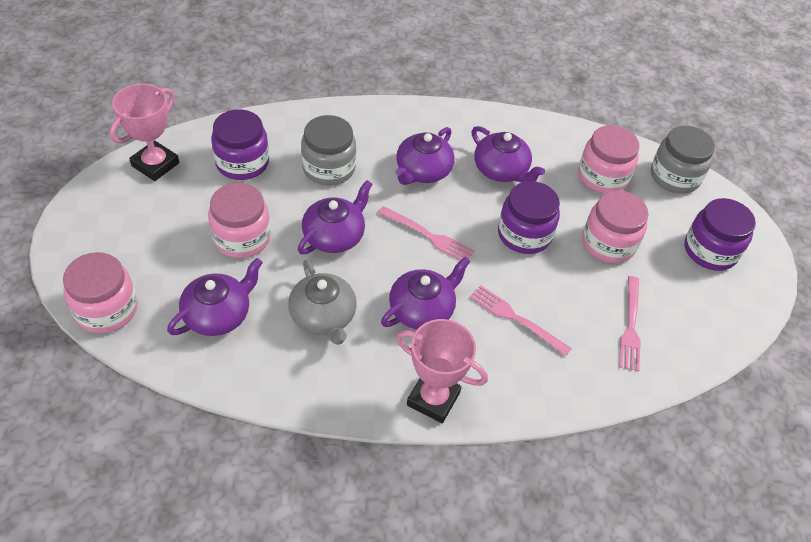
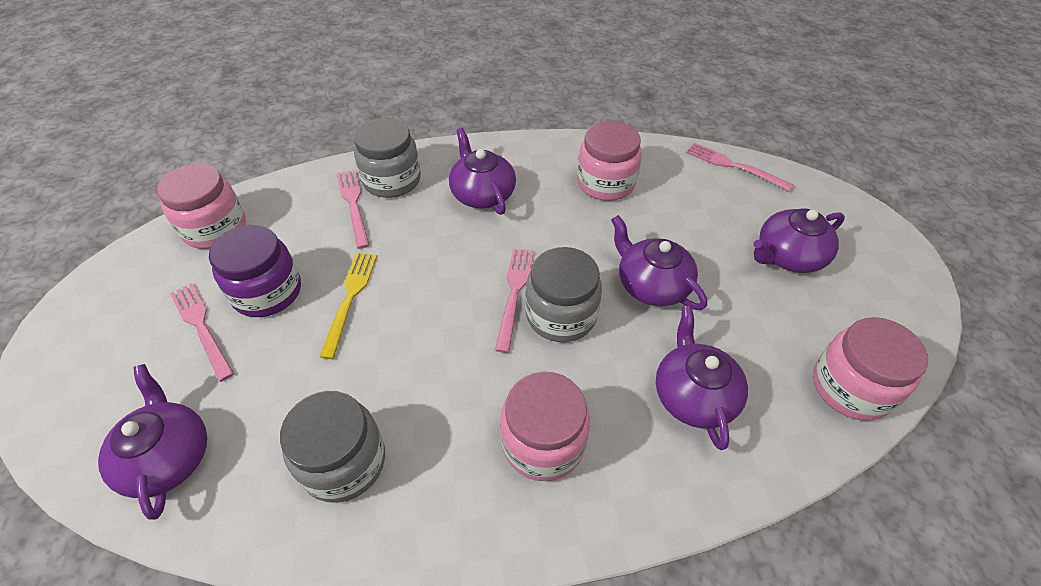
grey jar: 2 -> 3
grey teapot: 1 -> 0
pink fork: 3 -> 4
pink trophy: 2 -> 0
purple jar: 3 -> 1
yellow fork: 0 -> 1

